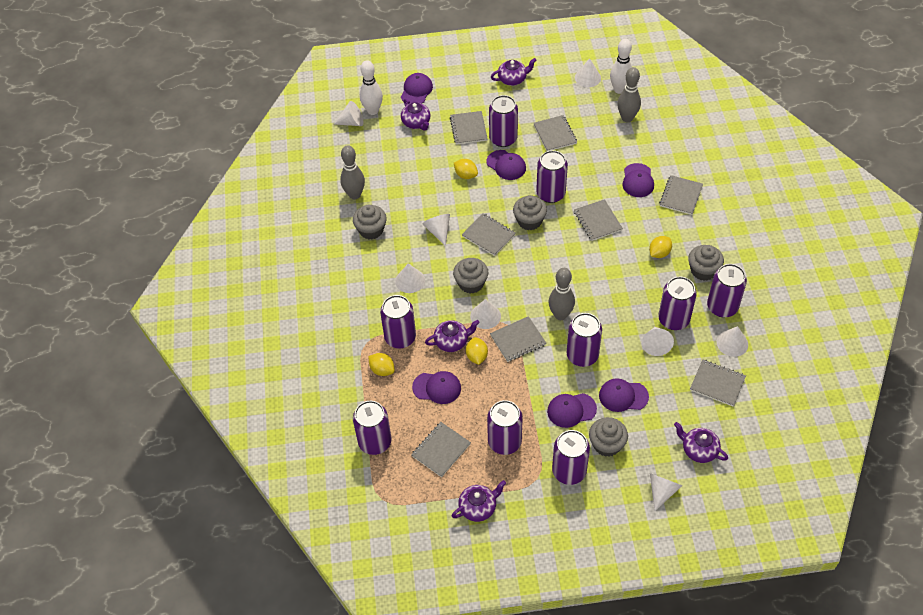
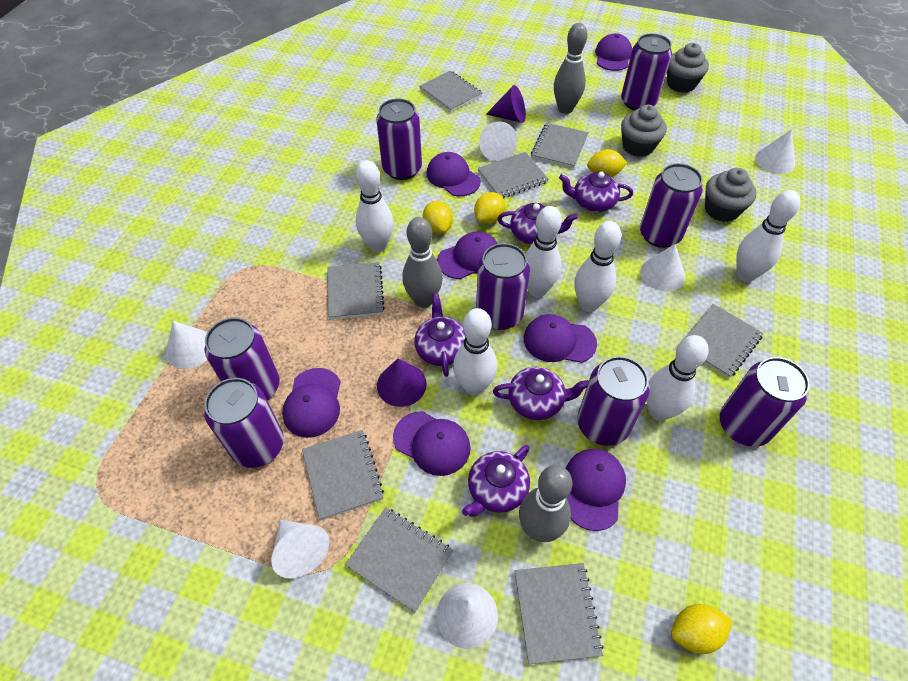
grey cupcake: 5 -> 3
purple can: 9 -> 8
purple cap: 6 -> 7
purple cone: 0 -> 2
white bowling pin: 2 -> 6
white cone: 8 -> 6

